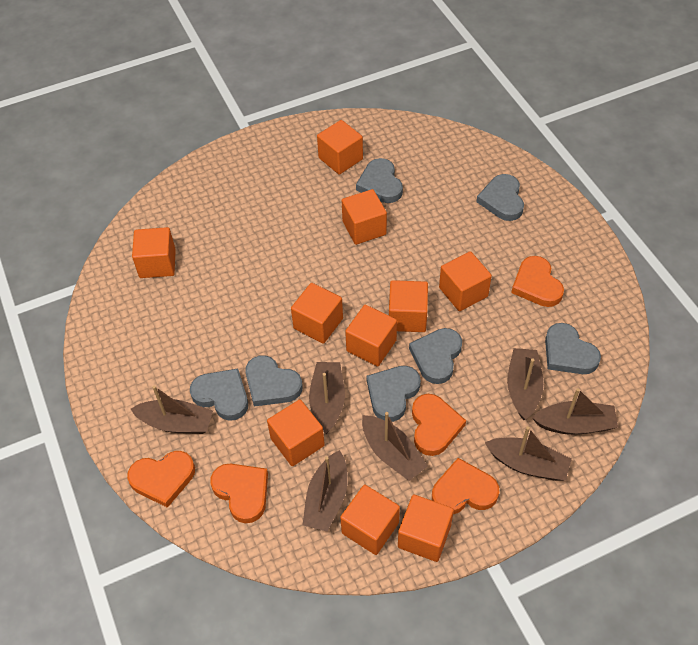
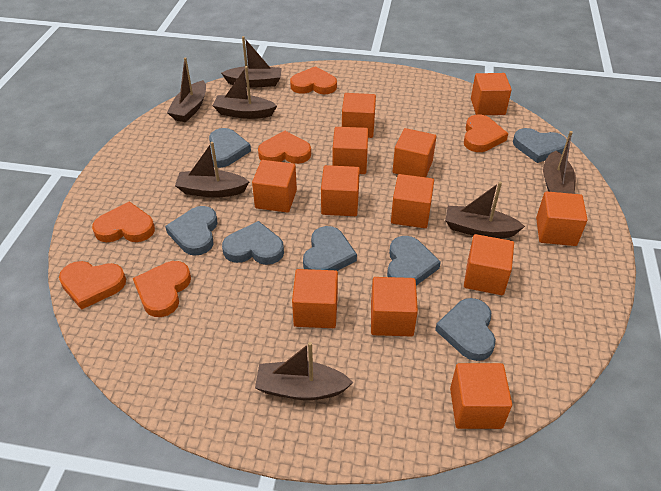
orange cube: 10 -> 12
orange heart: 5 -> 6

